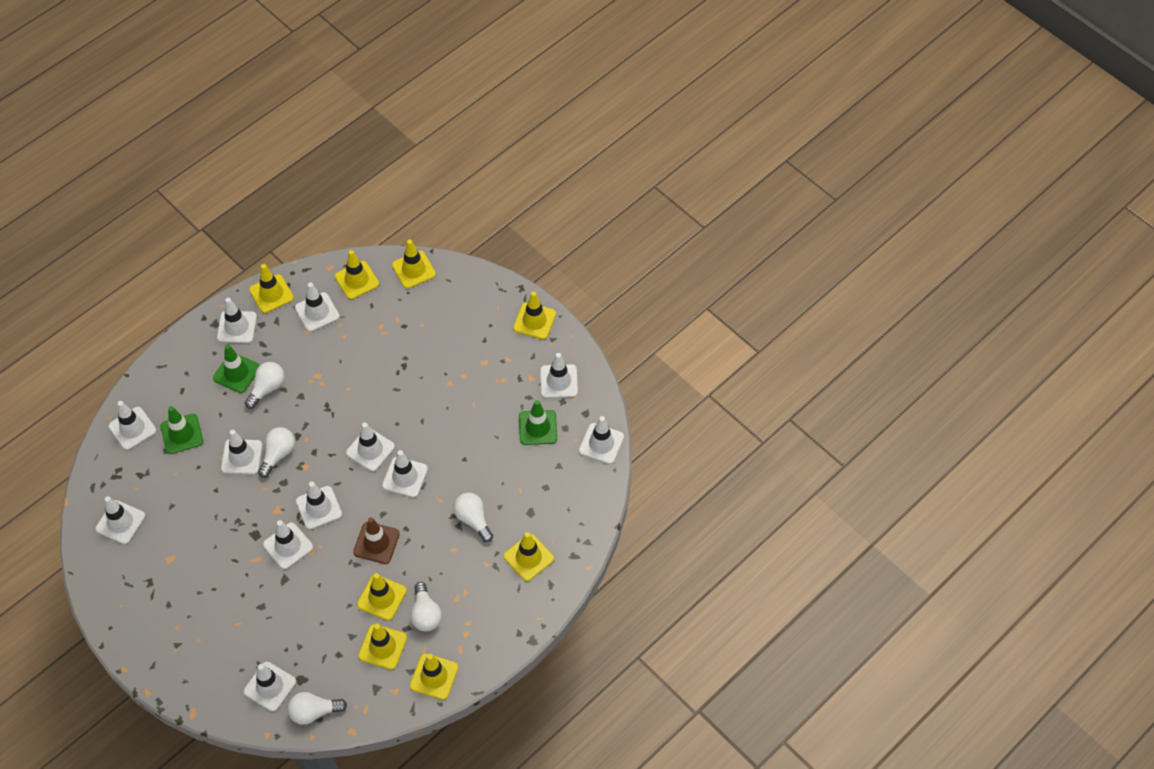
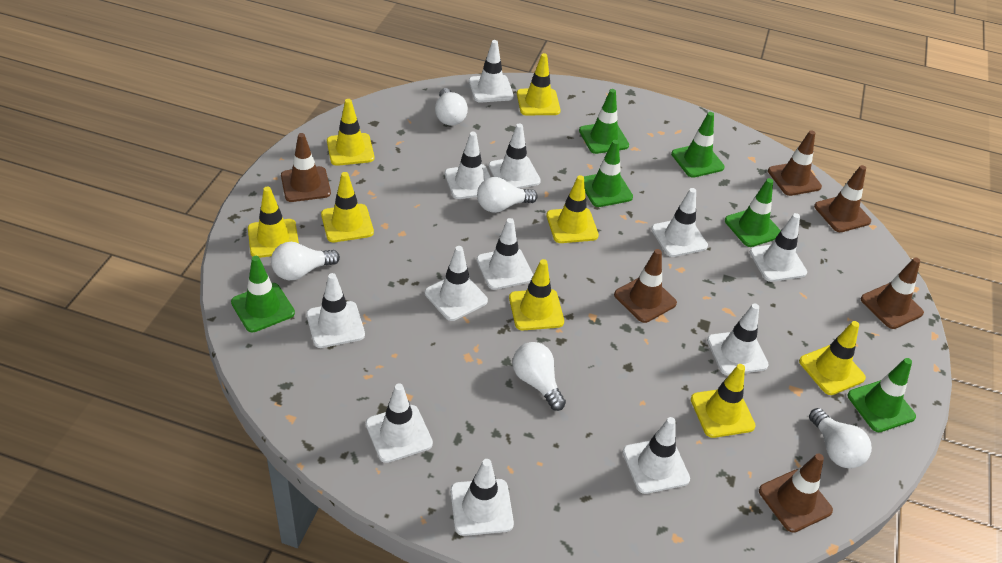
brown traffic cone: 1 -> 6
green traffic cone: 3 -> 6

